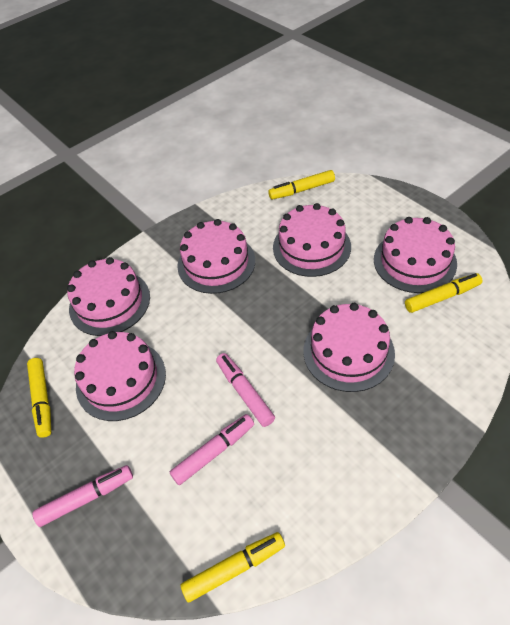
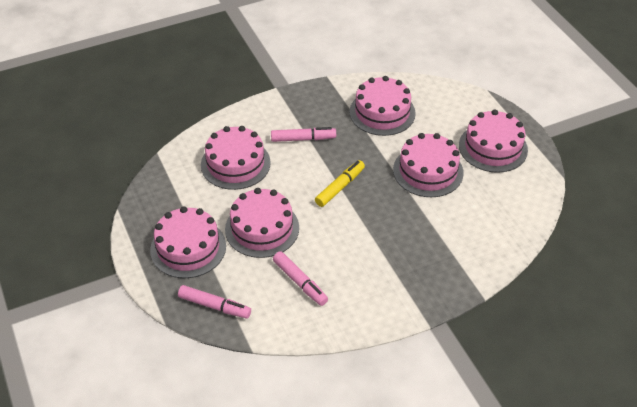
yellow marker: 4 -> 1

